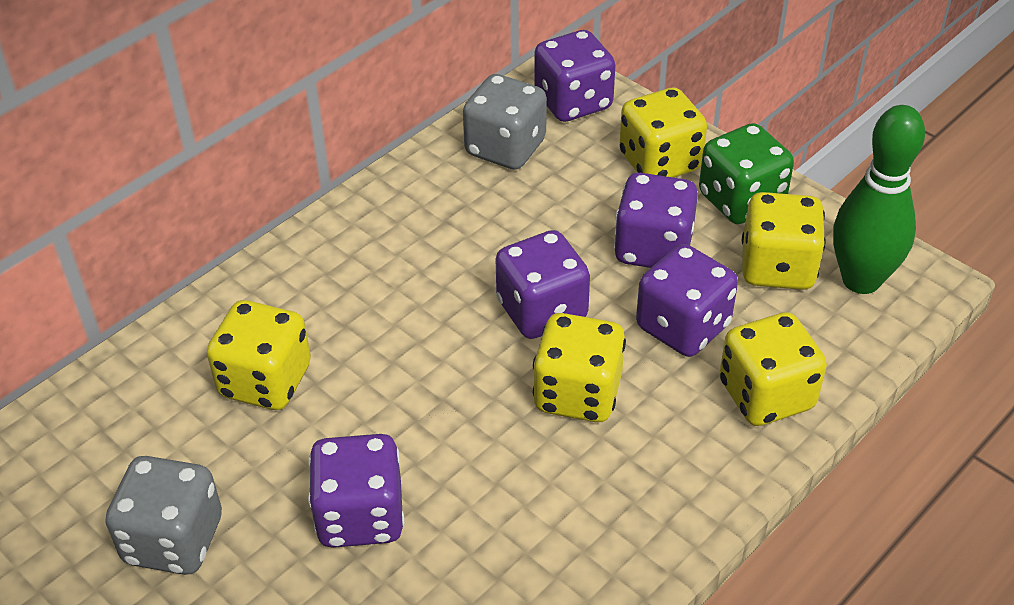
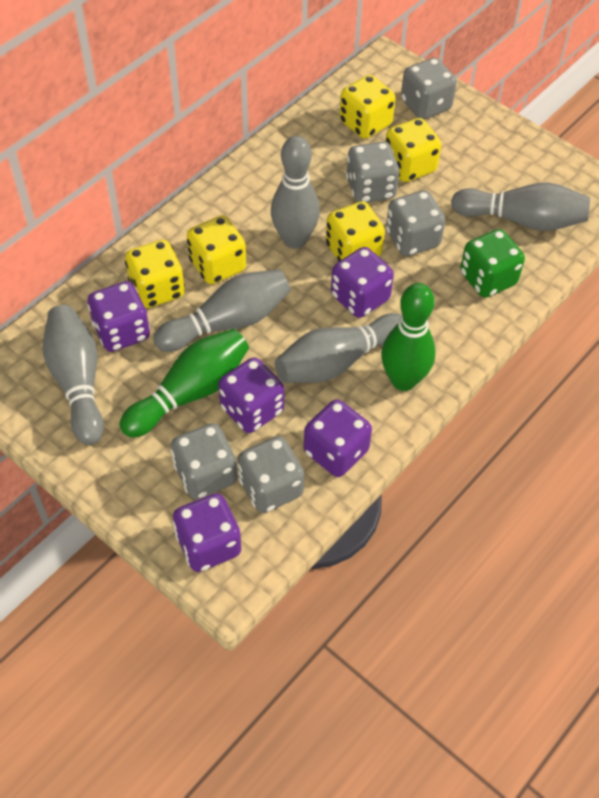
green bowling pin: 1 -> 2
grey bowling pin: 0 -> 5
grey dice: 2 -> 5

